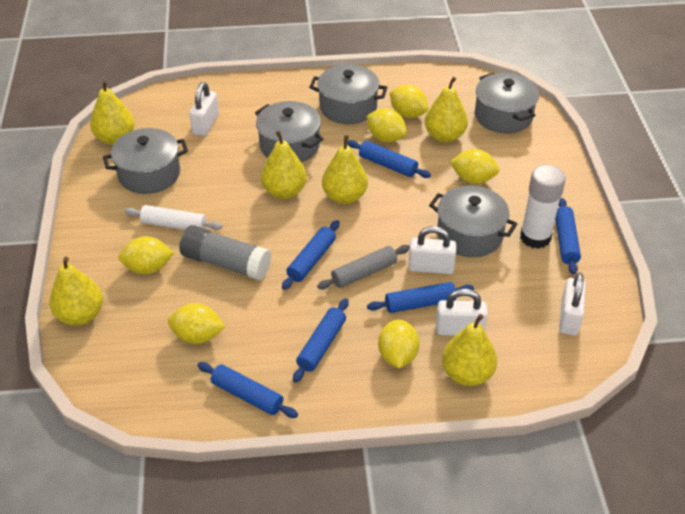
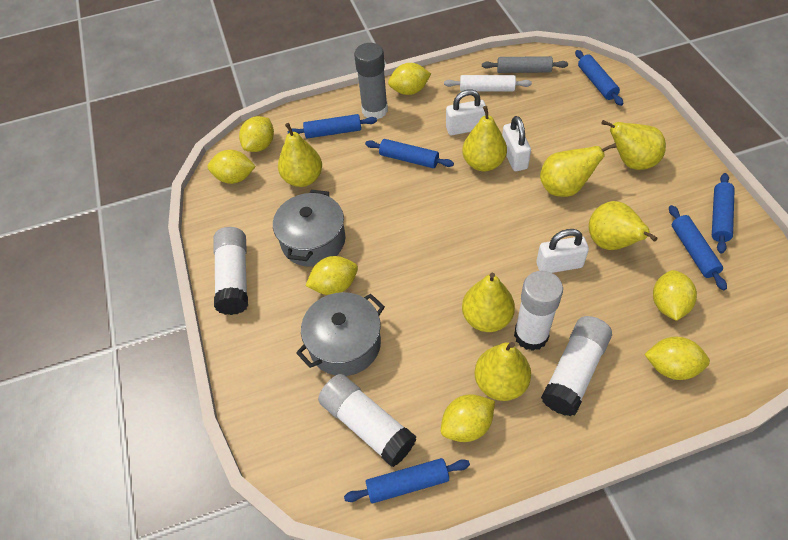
grey pot: 5 -> 2
white glue stick: 1 -> 4
white padlock: 4 -> 3
yellow lemon: 6 -> 7
yellow pear: 6 -> 7

